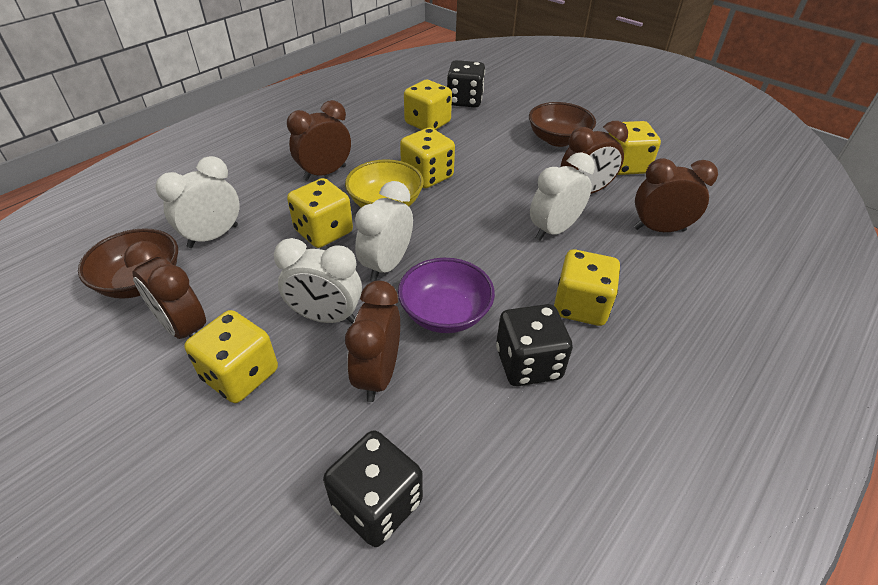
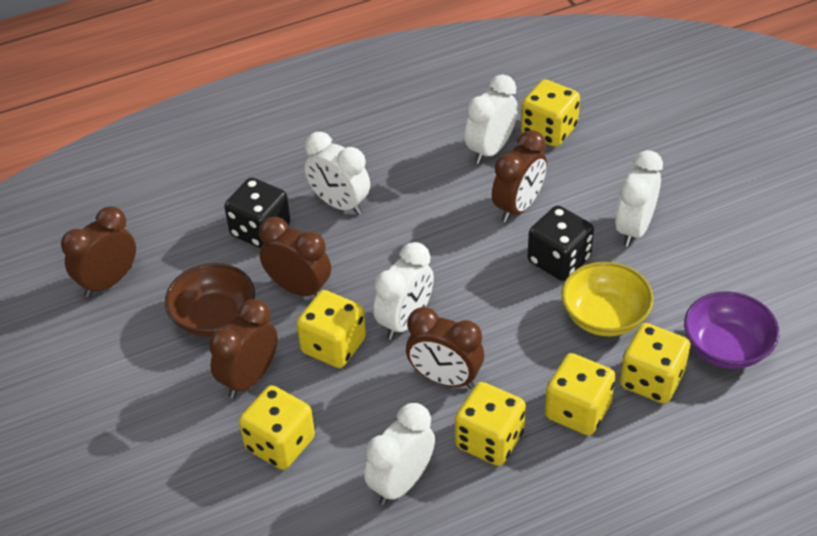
black dice: 3 -> 2
brown bowl: 2 -> 1
white clock: 4 -> 5

